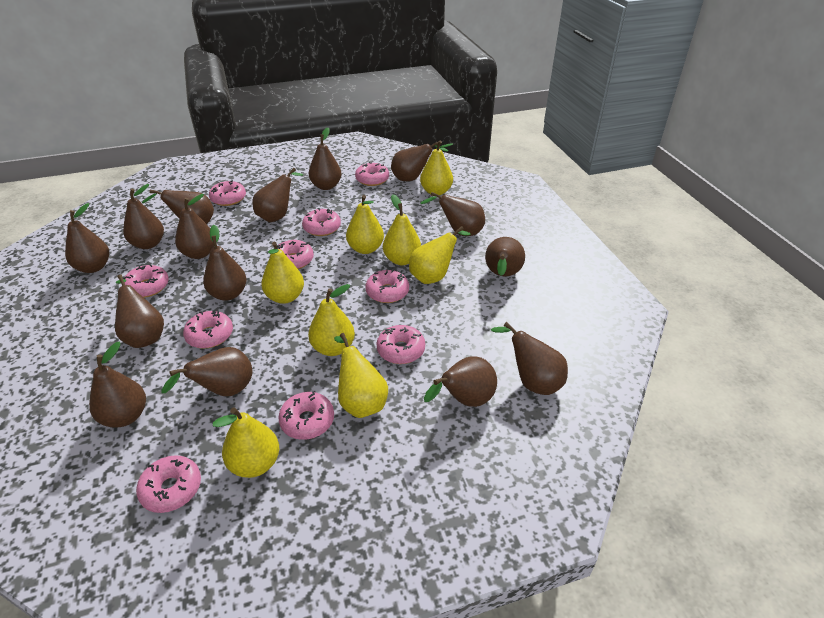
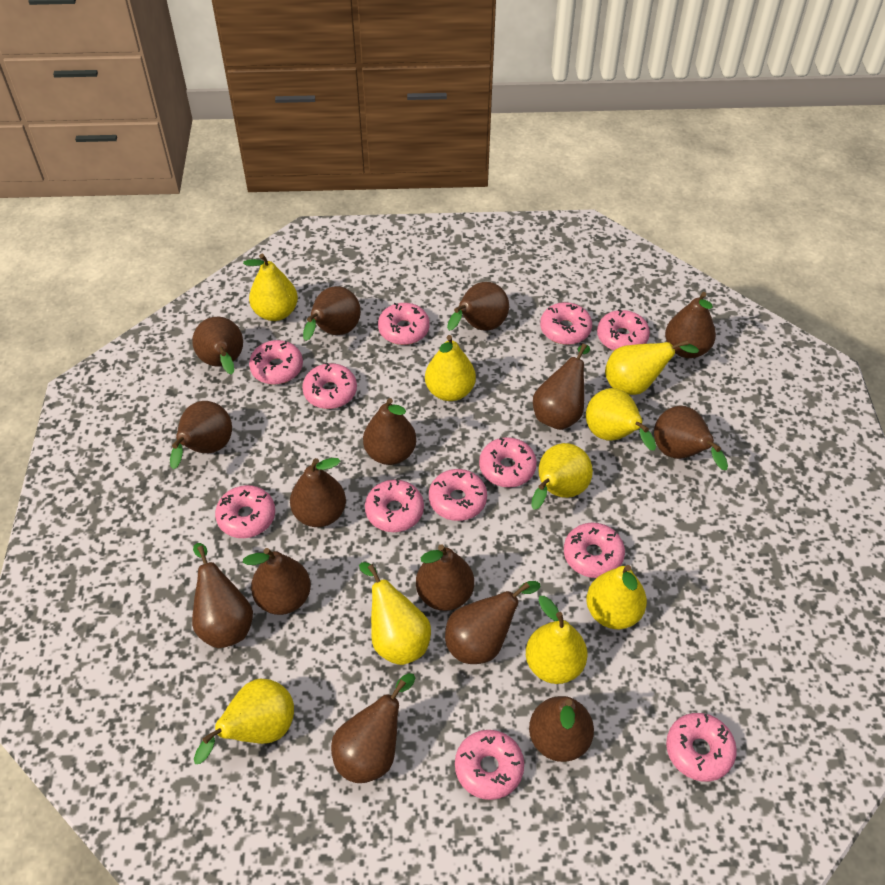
pink donut: 10 -> 12
yellow pear: 8 -> 9

